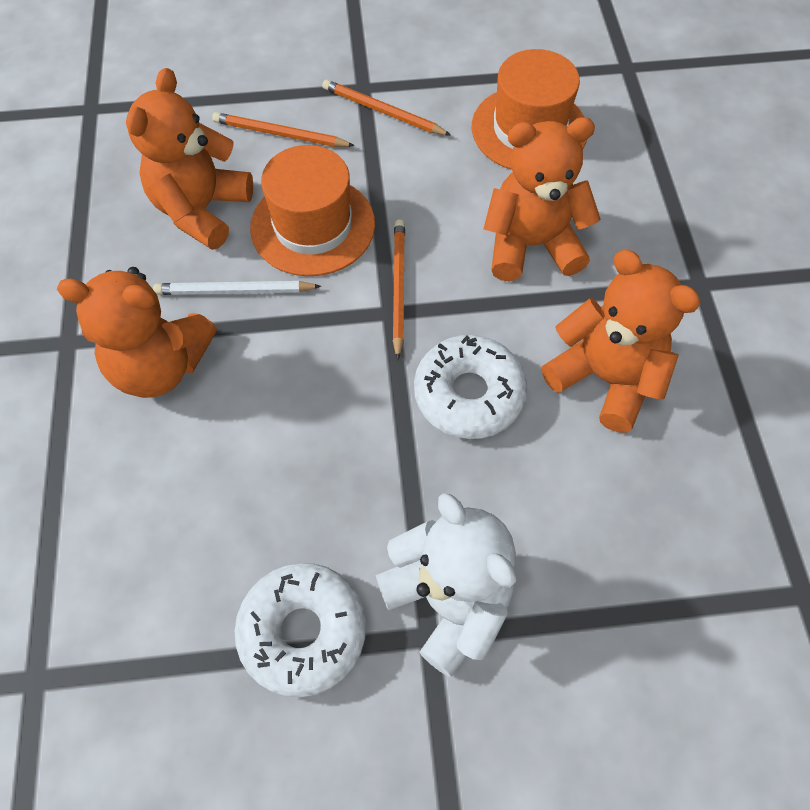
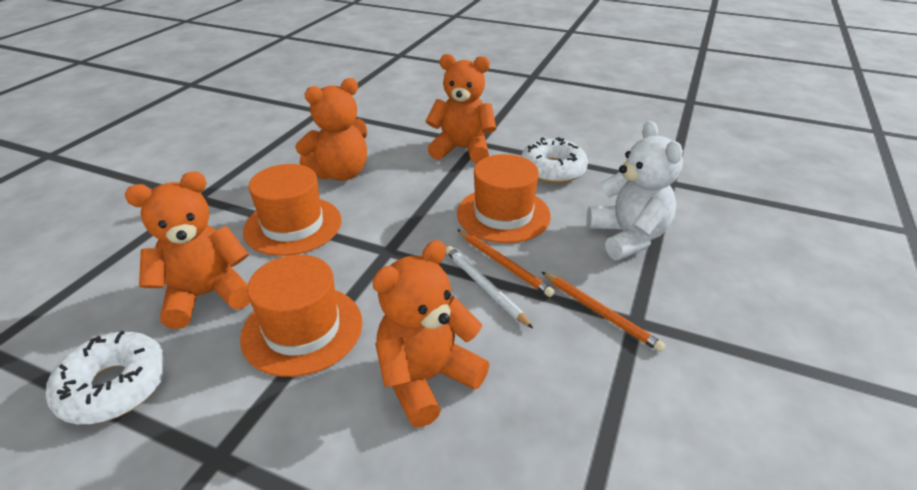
orange hat: 2 -> 3
orange pencil: 3 -> 2

